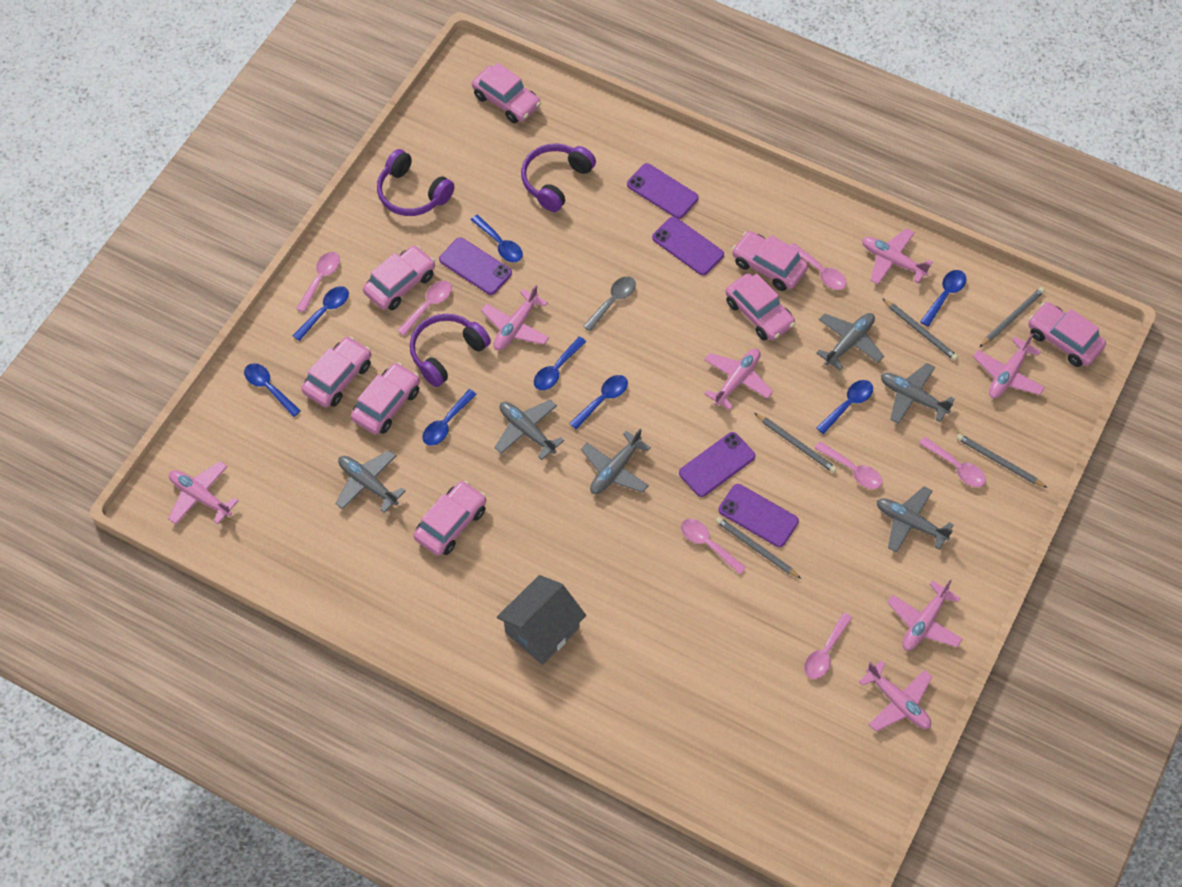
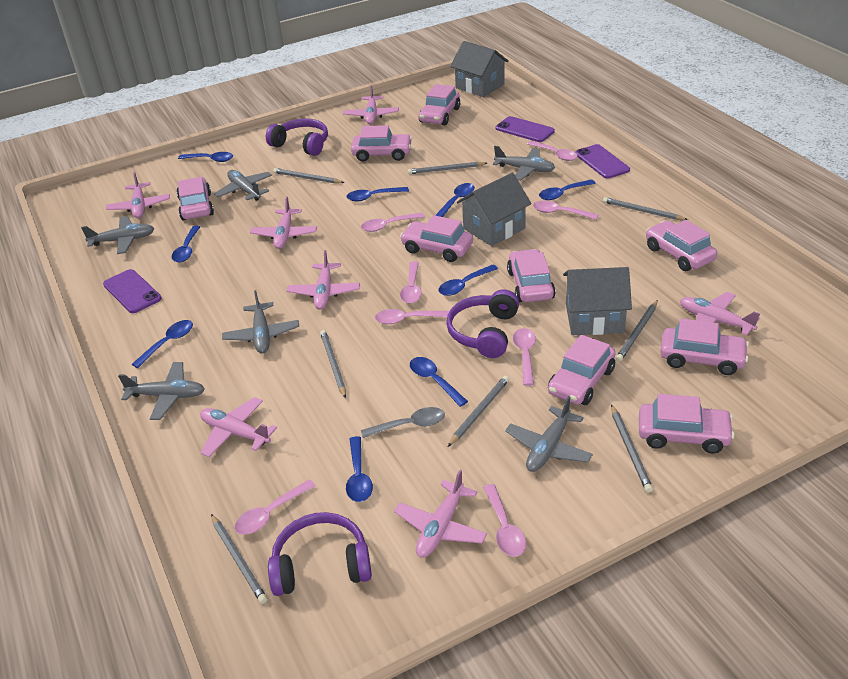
blue spoon: 8 -> 9
grey house: 1 -> 3
grey pencil: 5 -> 8
pink car: 8 -> 9
pink spoon: 7 -> 8
purple phone: 5 -> 3

